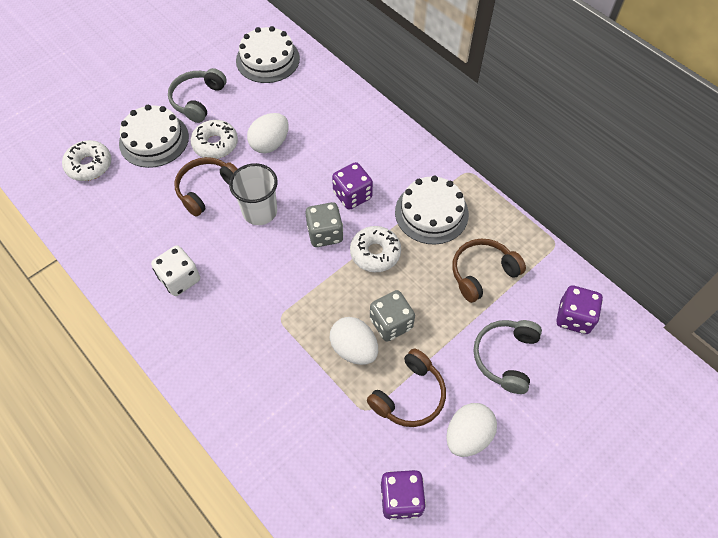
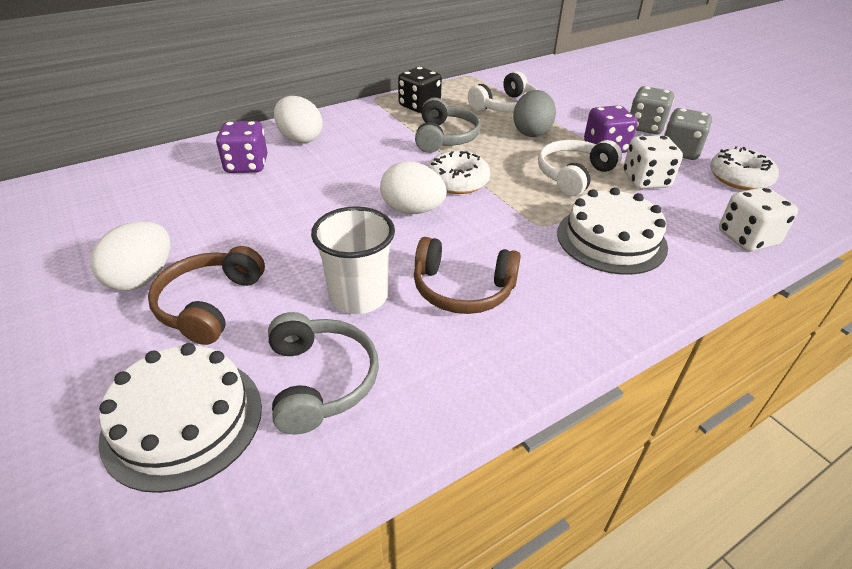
black dice: 0 -> 1
brown headphones: 3 -> 2
grey egg: 0 -> 1
purple dice: 3 -> 2
white cake: 3 -> 2
white dice: 1 -> 2
white donut: 3 -> 2
white headphones: 0 -> 2

